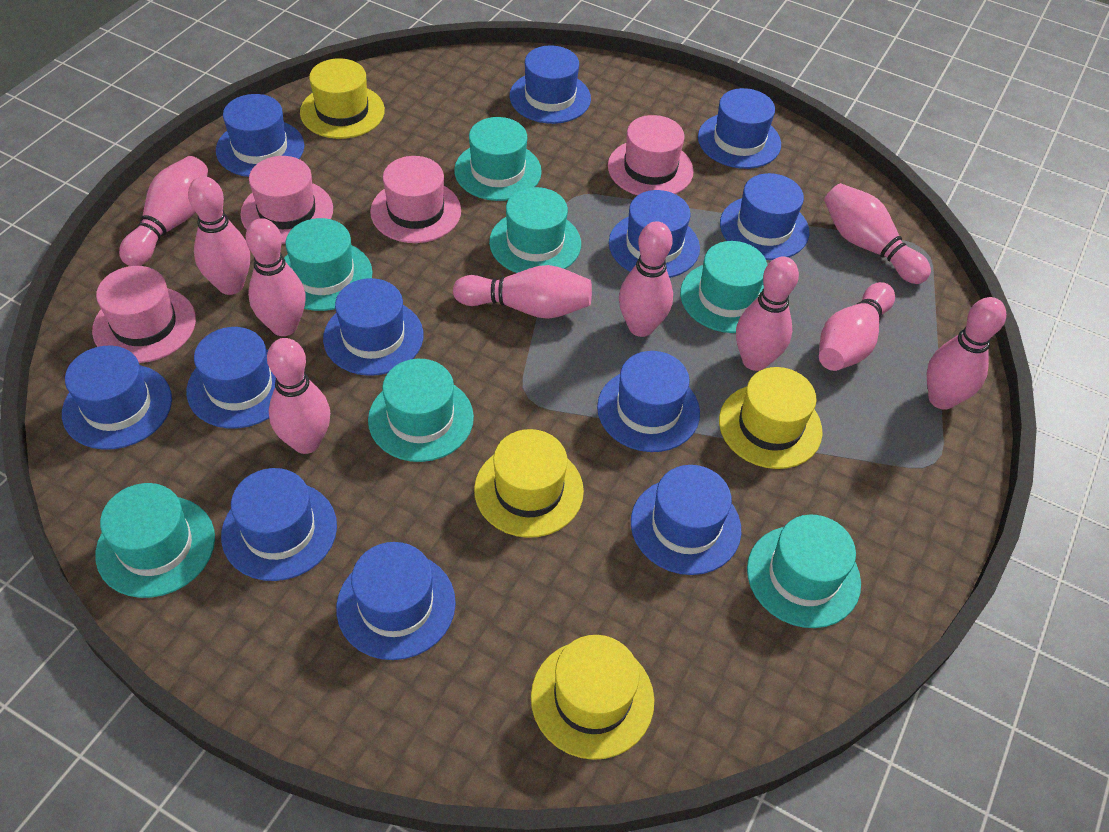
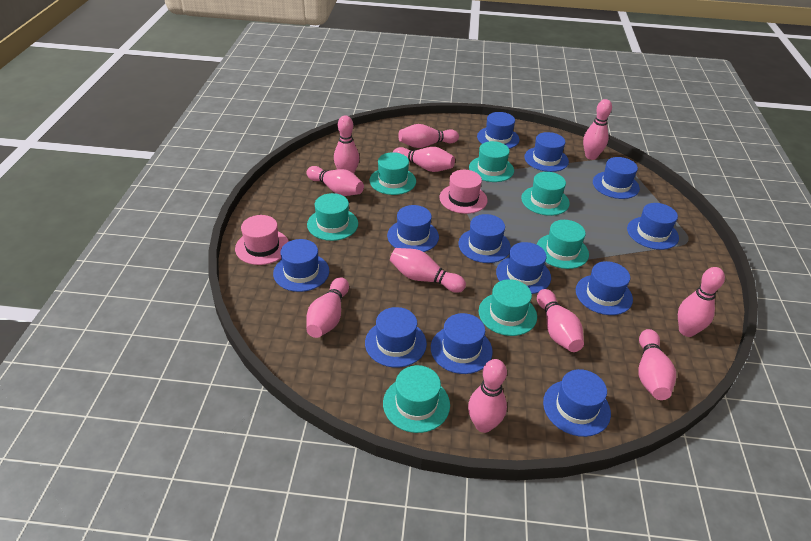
pink bowling pin: 10 -> 11
pink hat: 4 -> 2
yellow hat: 4 -> 0

